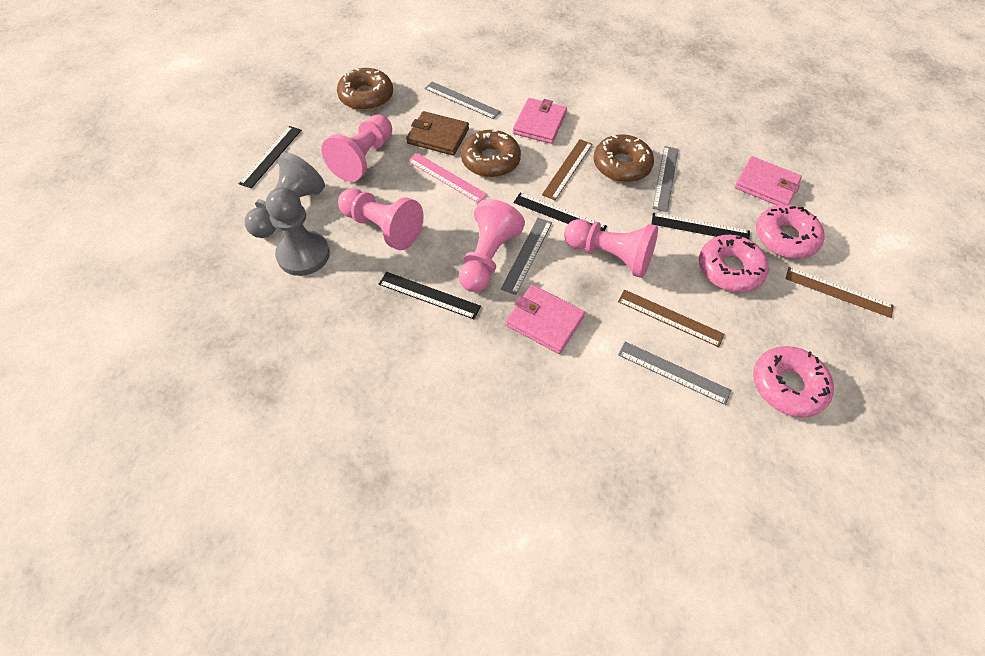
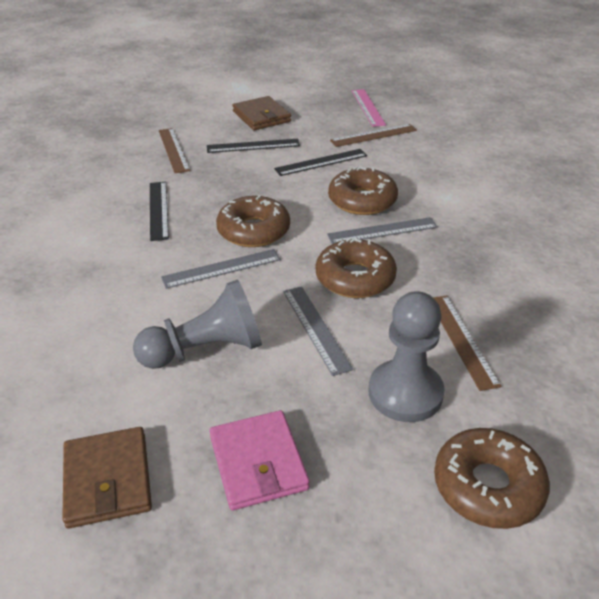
black ruler: 4 -> 3
brown donut: 3 -> 4
brown wallet: 1 -> 2
grey ruler: 4 -> 3
pink donut: 3 -> 0
pink pawn: 4 -> 0
pink wallet: 3 -> 1

